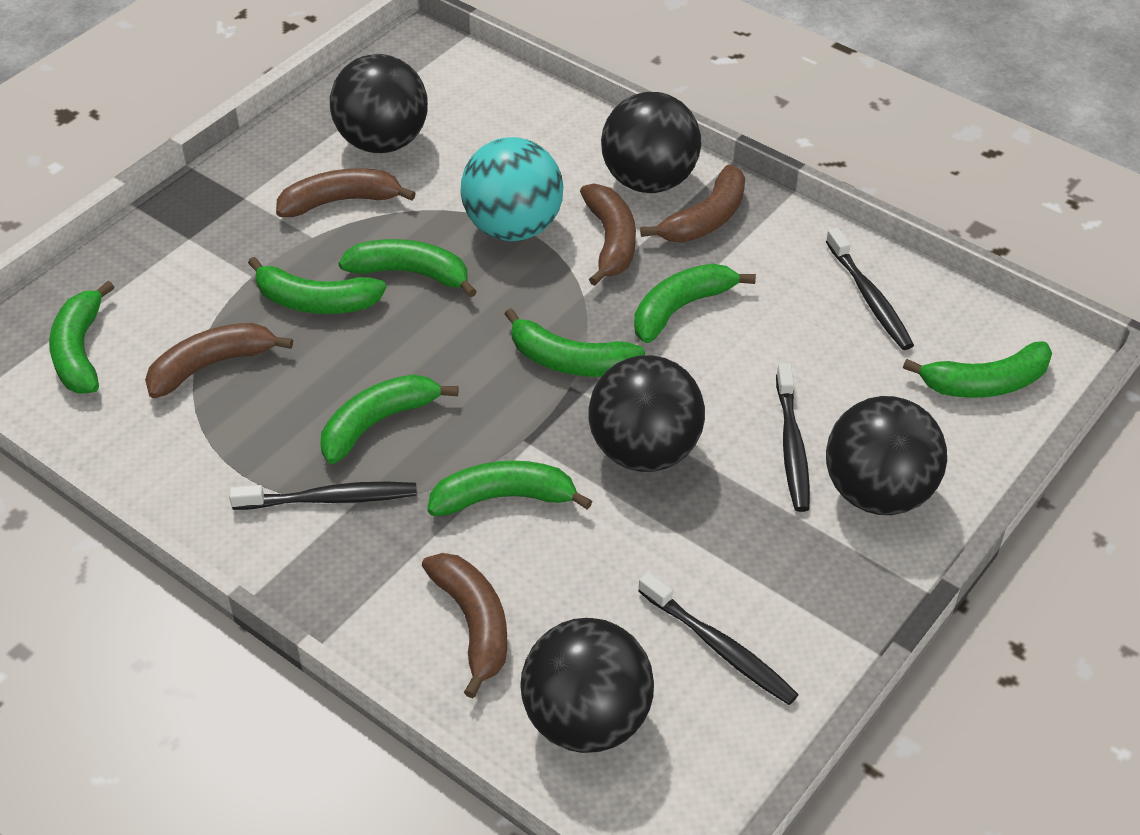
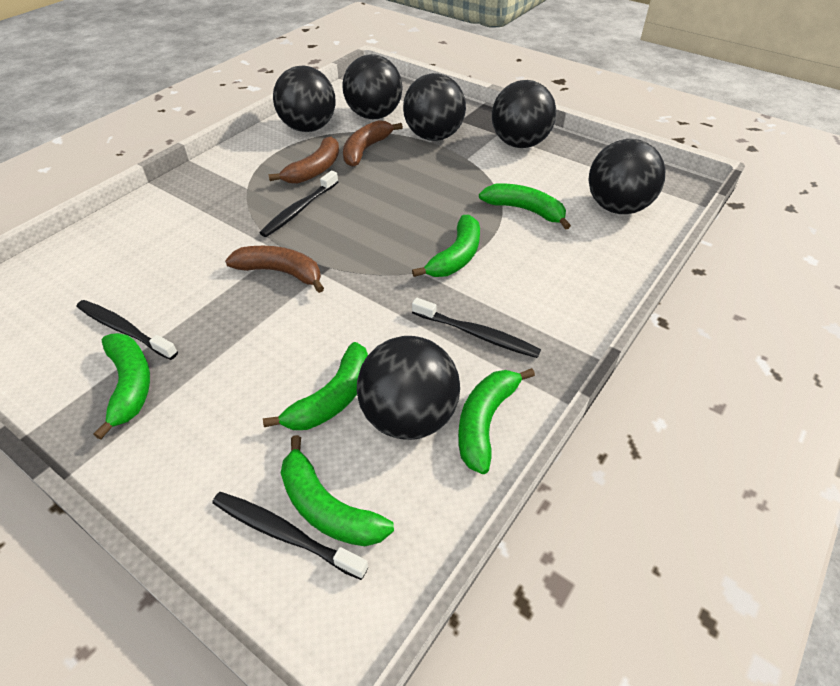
black ball: 5 -> 6
brown banana: 5 -> 3
green banana: 8 -> 6
turquoise ball: 1 -> 0

